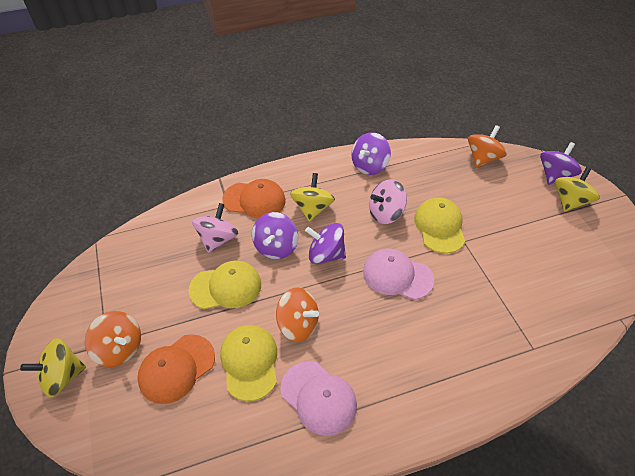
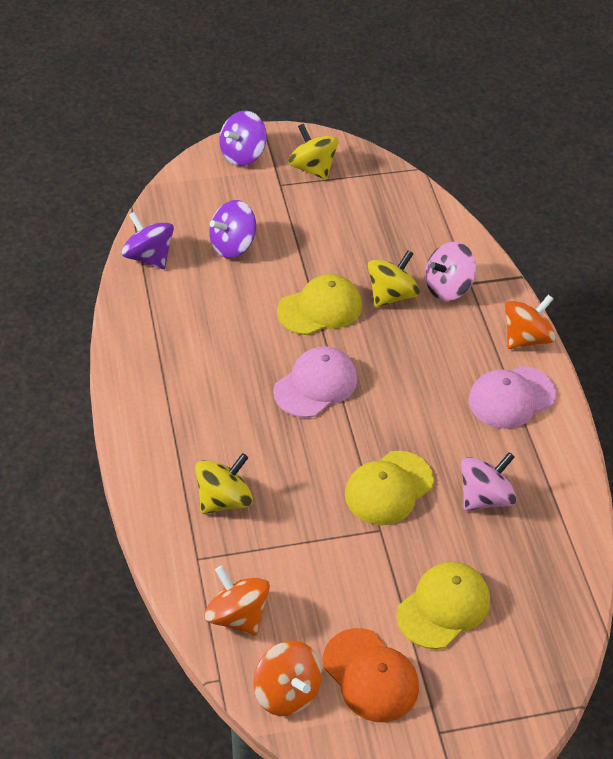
orange cap: 2 -> 1
purple spinning top: 4 -> 3

